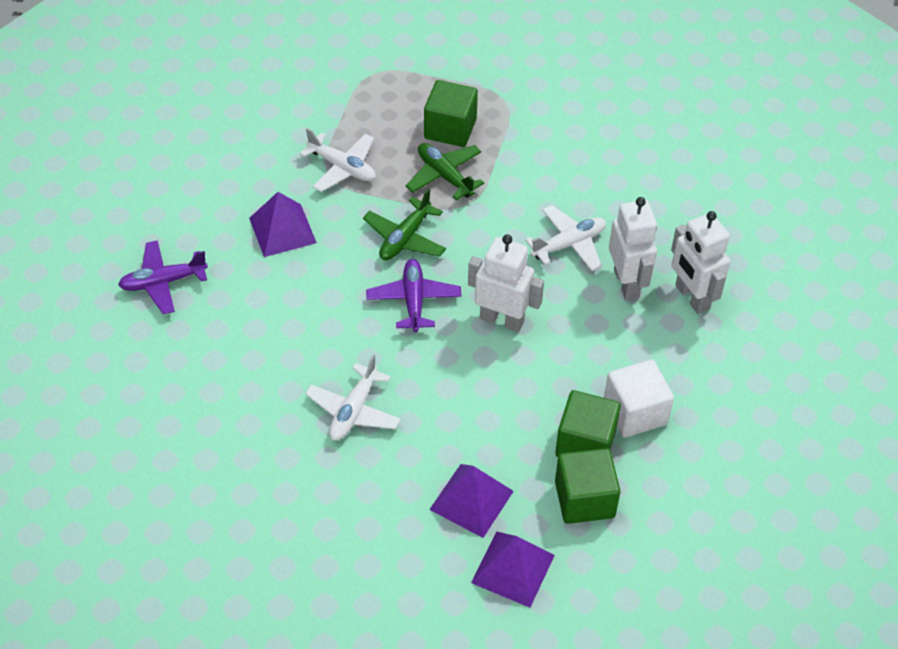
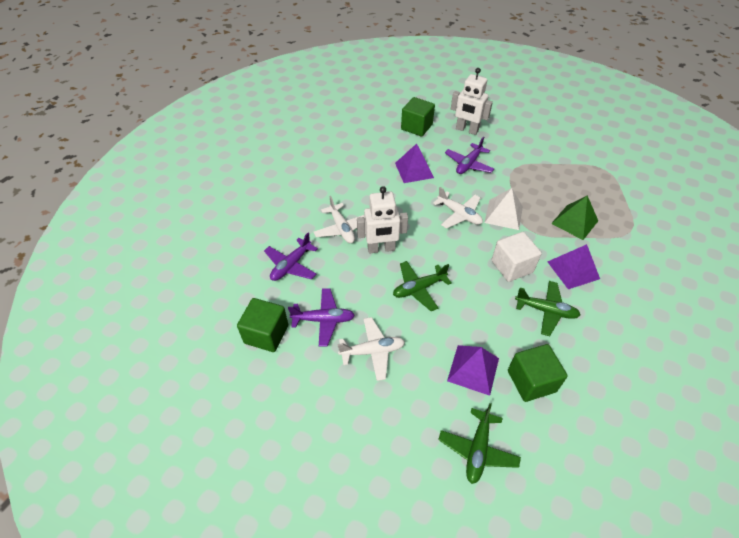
green plane: 2 -> 3
green pyramid: 0 -> 1
purple plane: 2 -> 3
white pyramid: 0 -> 1
white robot: 3 -> 2

